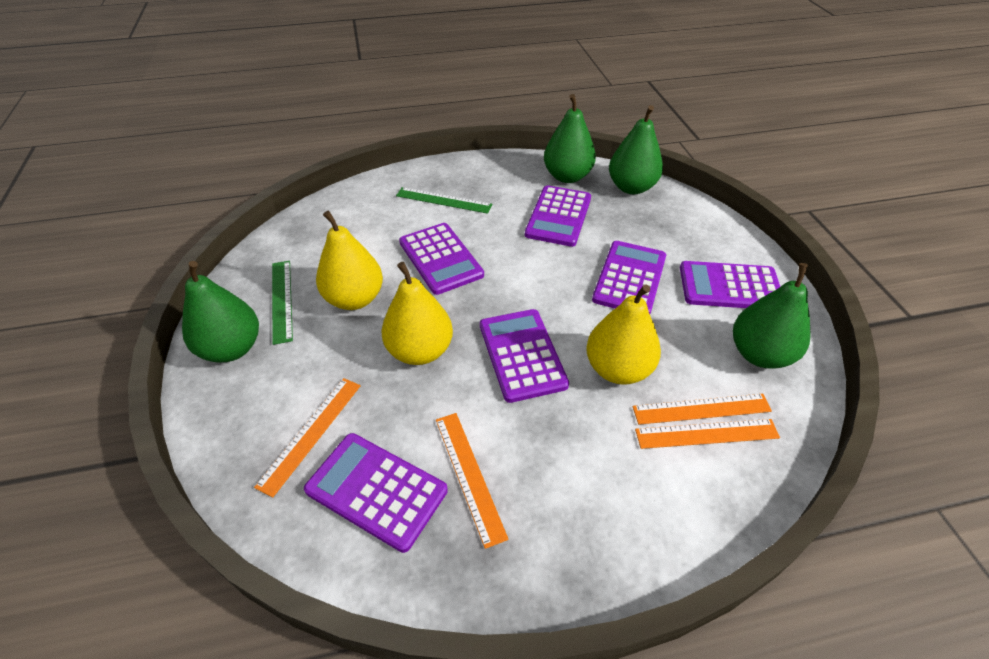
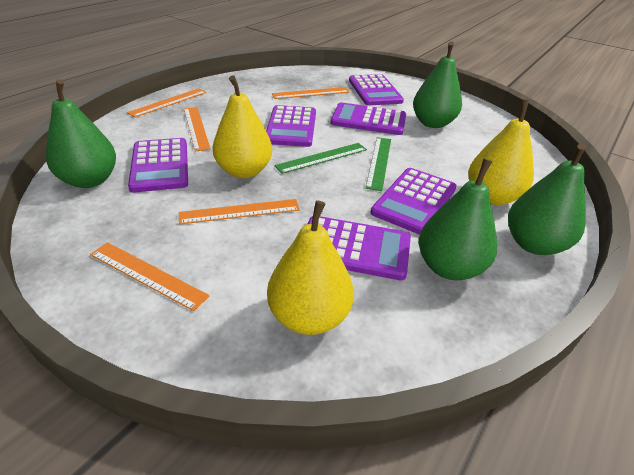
orange ruler: 4 -> 5

